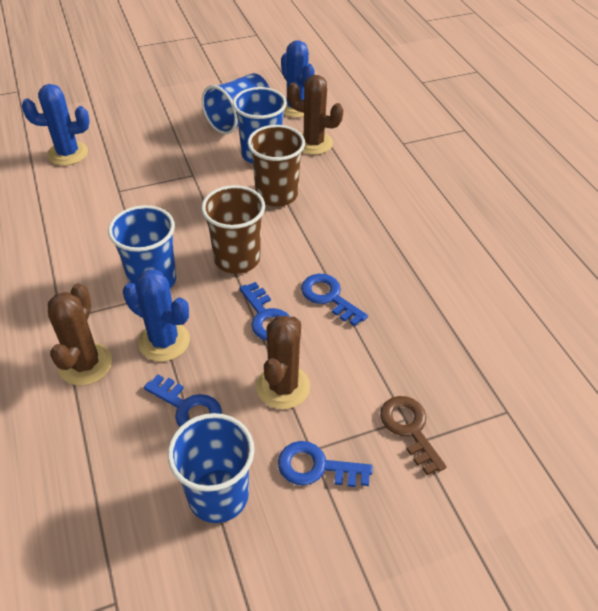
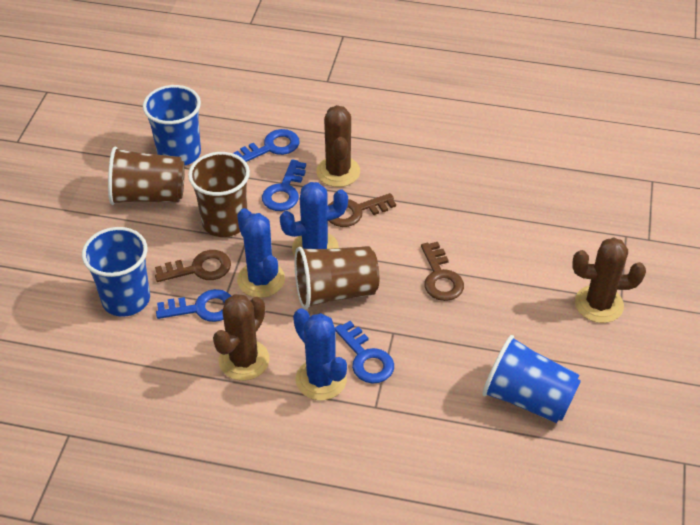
blue cup: 4 -> 3
brown cup: 2 -> 3
brown key: 1 -> 3

